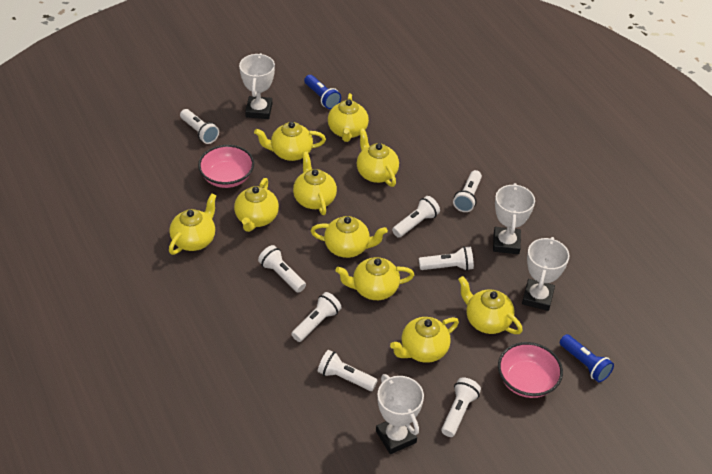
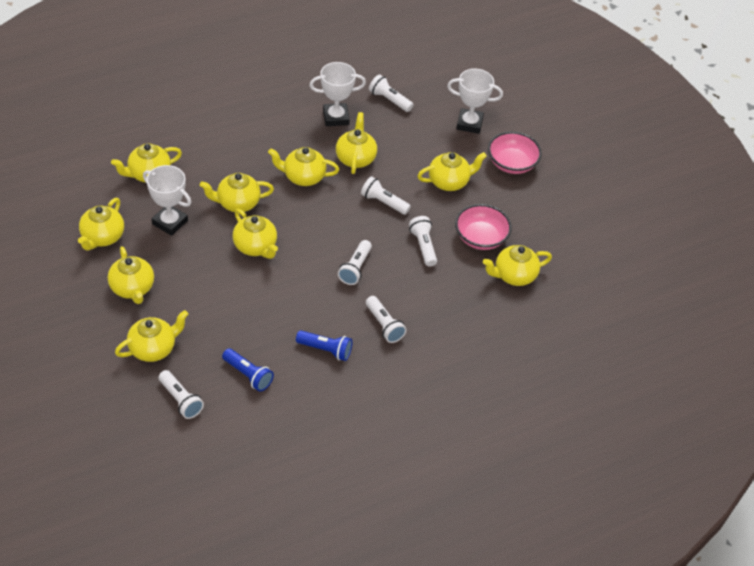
white flashlight: 8 -> 6
white trophy: 4 -> 3

